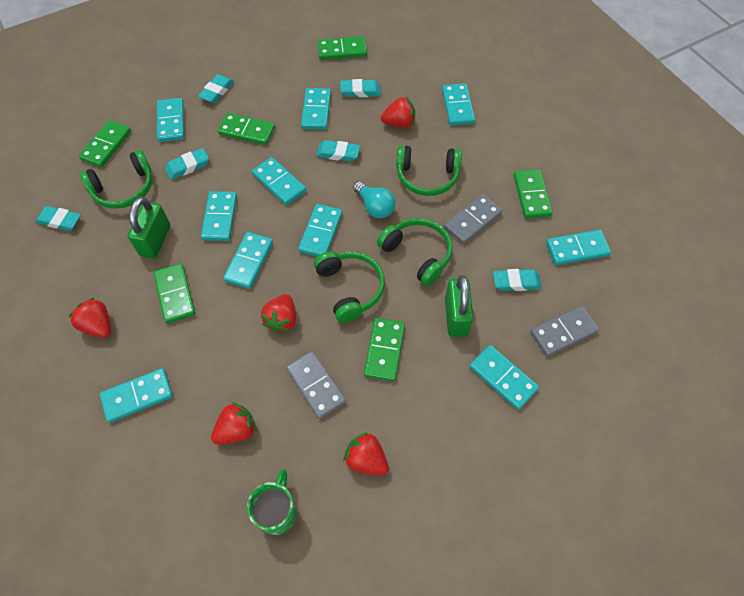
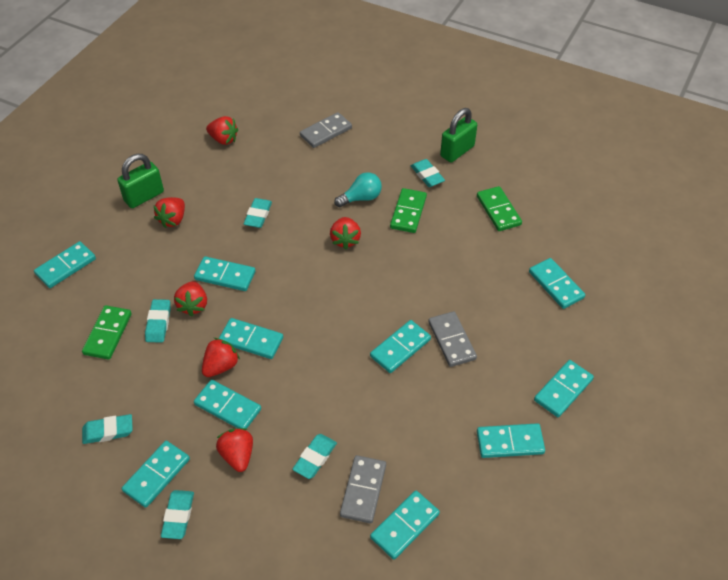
green domino: 6 -> 3
green headphones: 4 -> 0
green mug: 1 -> 0
red strawberry: 5 -> 6

